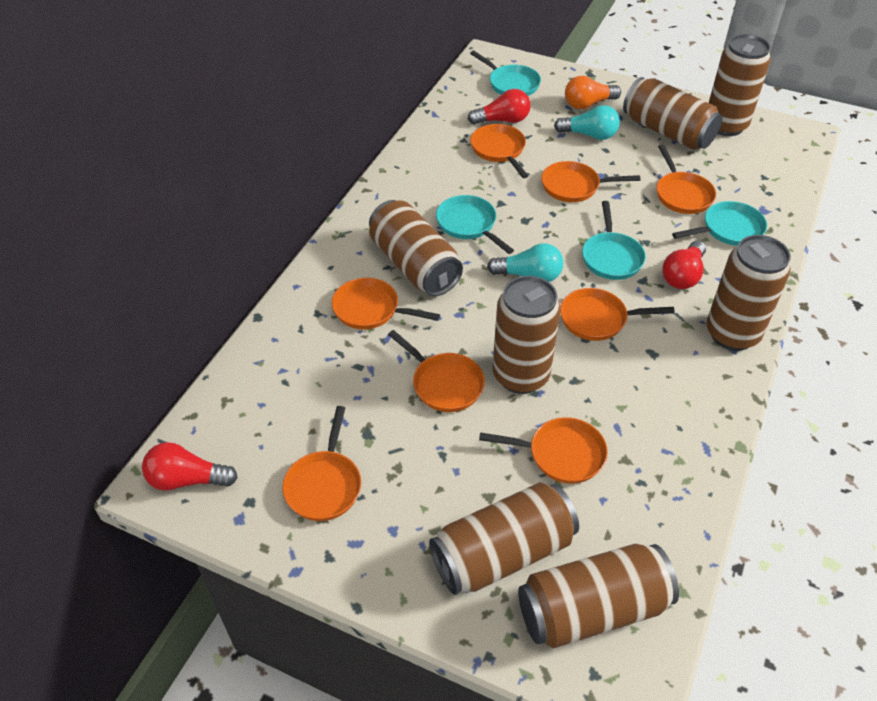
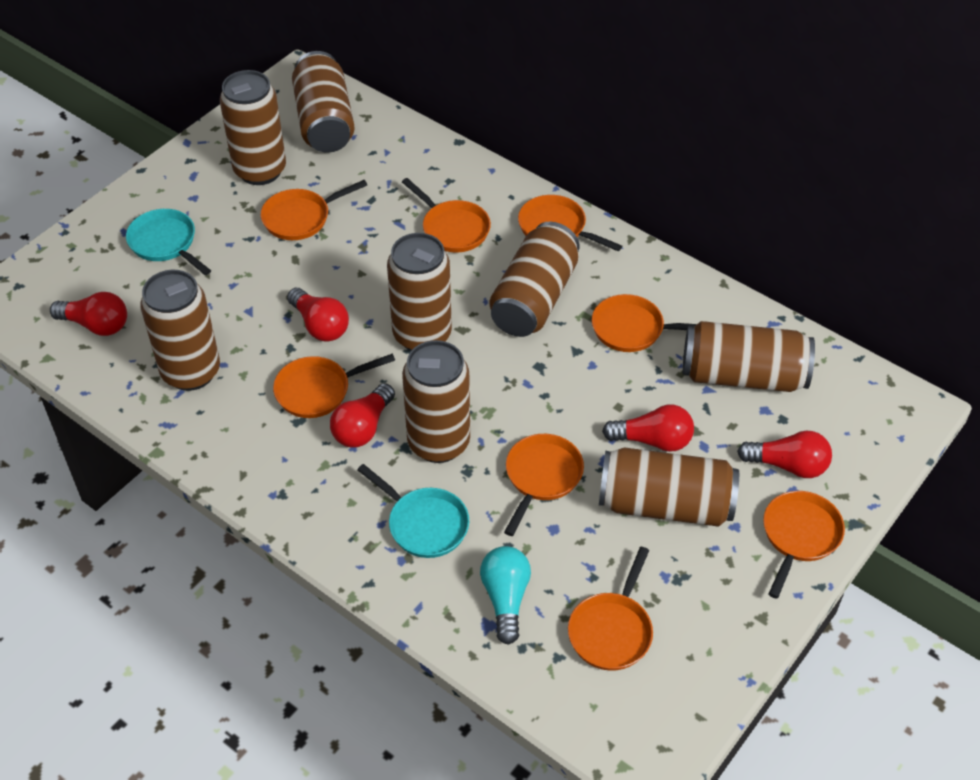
brown can: 7 -> 8
orange light bulb: 1 -> 0
red light bulb: 3 -> 5
turquoise light bulb: 2 -> 1
turquoise pan: 4 -> 2

